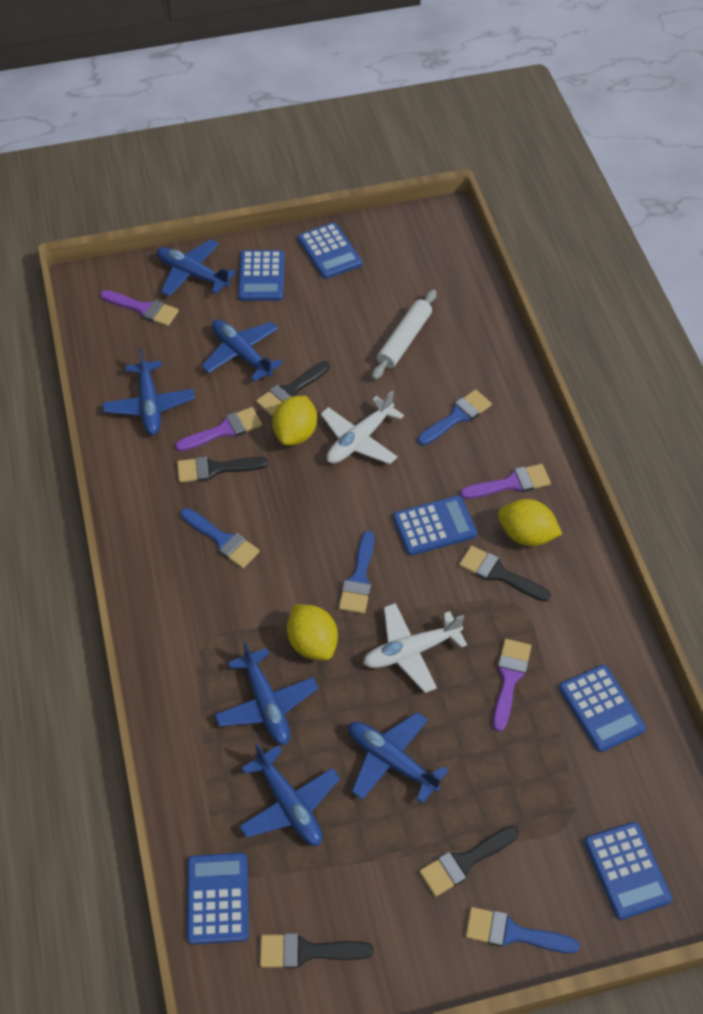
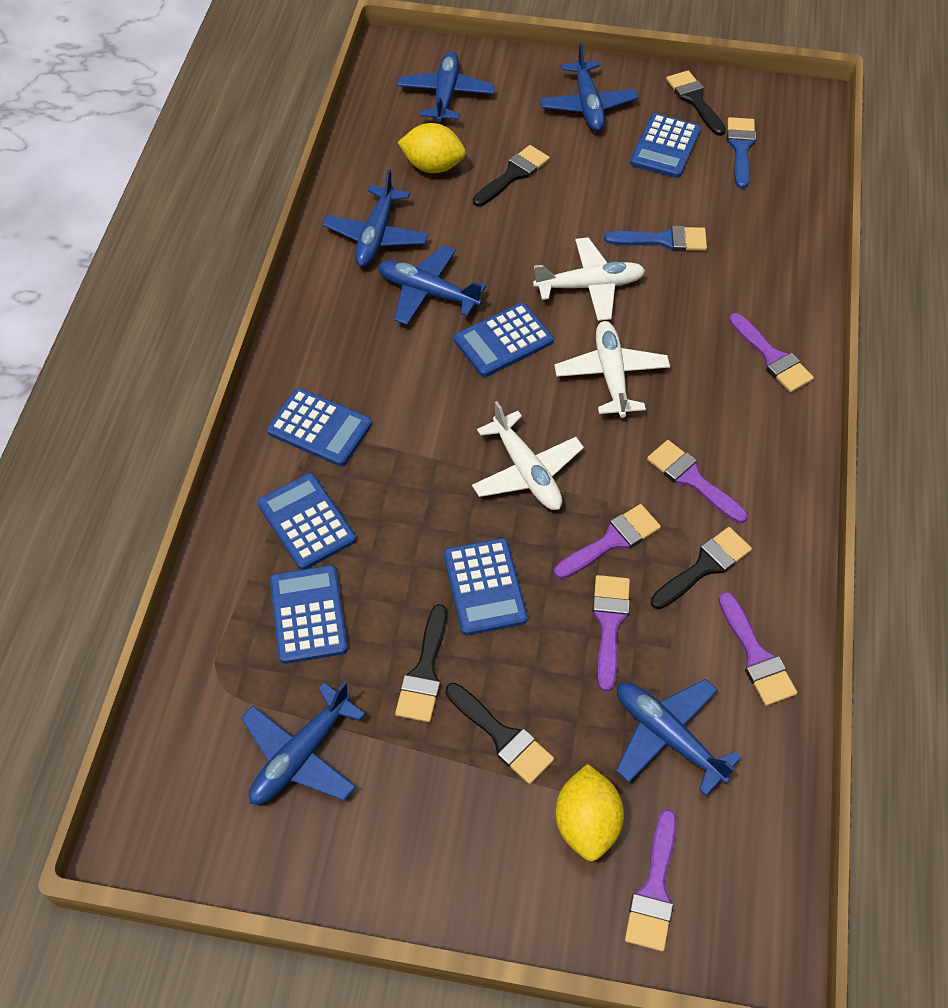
blue brush: 4 -> 2
purple brush: 4 -> 6
white plane: 2 -> 3
white rolling pin: 1 -> 0
yellow lemon: 3 -> 2

